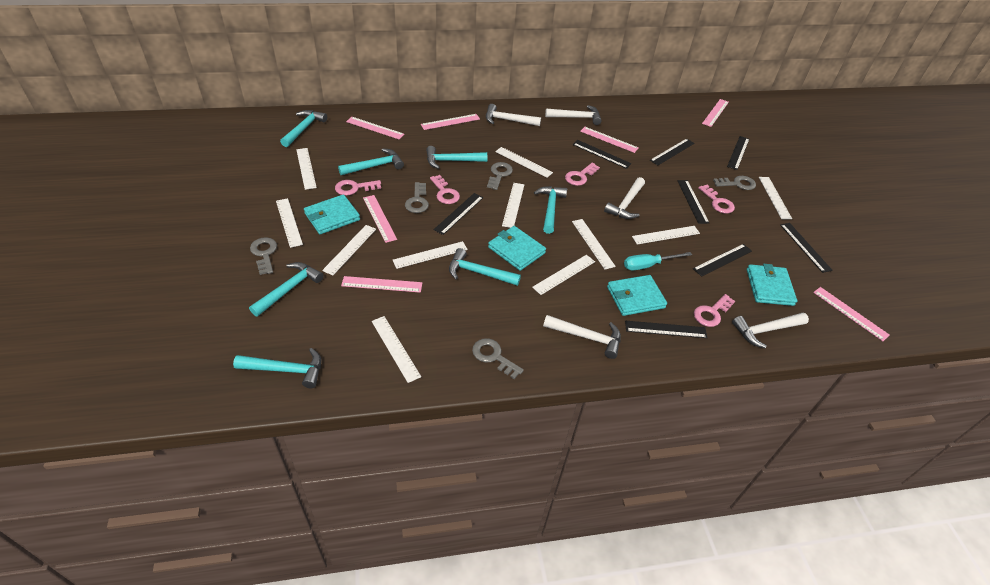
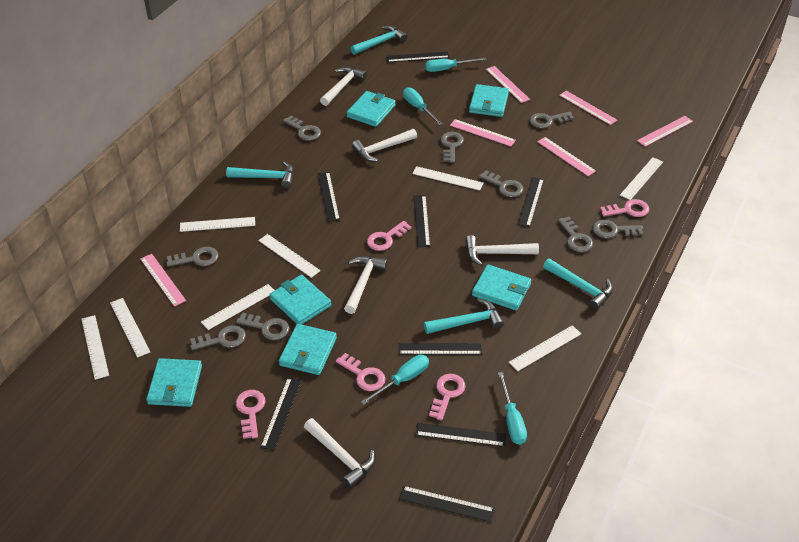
grey key: 5 -> 9
pink ruler: 7 -> 6
turquoise hammer: 7 -> 4
turquoise screwdriver: 1 -> 4
turquoise wallet: 4 -> 6
white ruler: 11 -> 8

